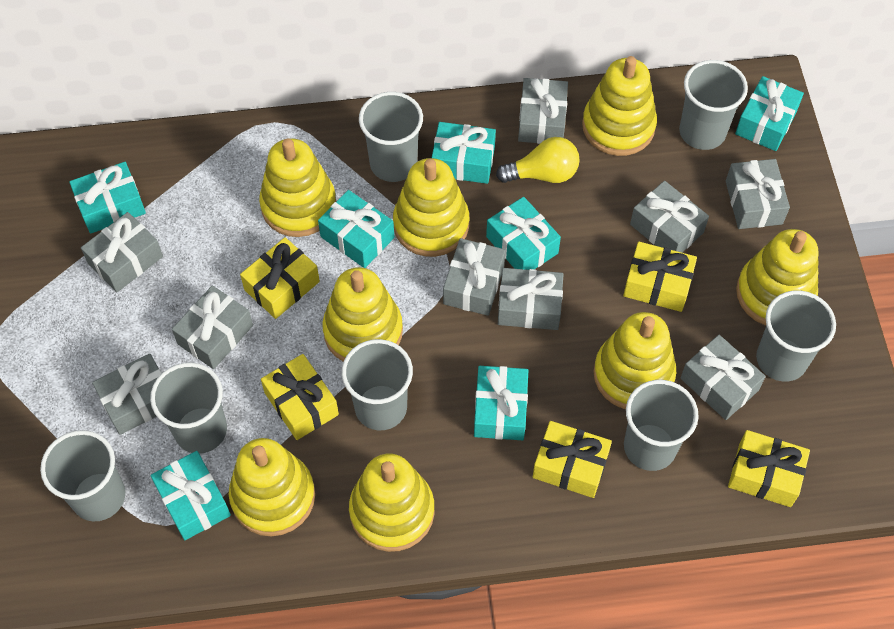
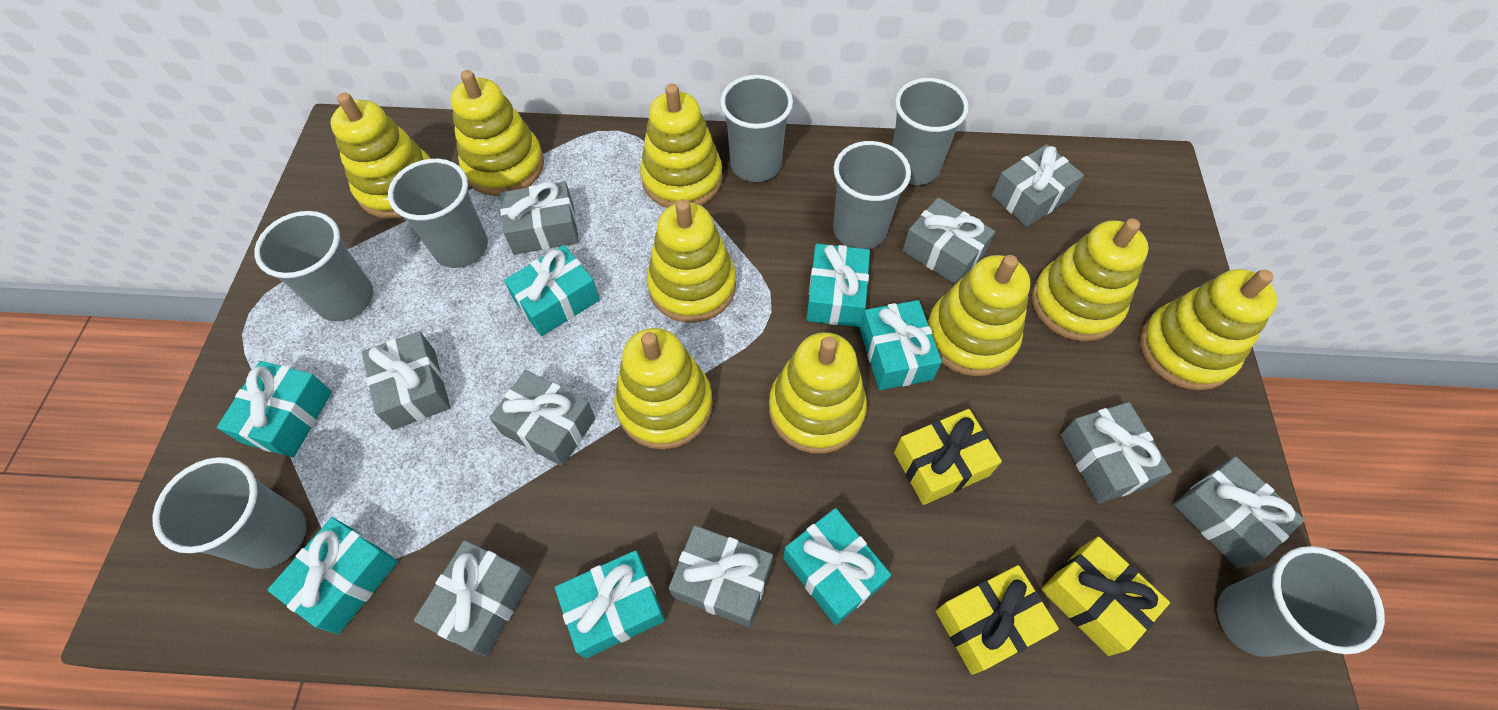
yellow gift: 5 -> 3
yellow light bulb: 1 -> 0
yellow stacking toy: 8 -> 9

